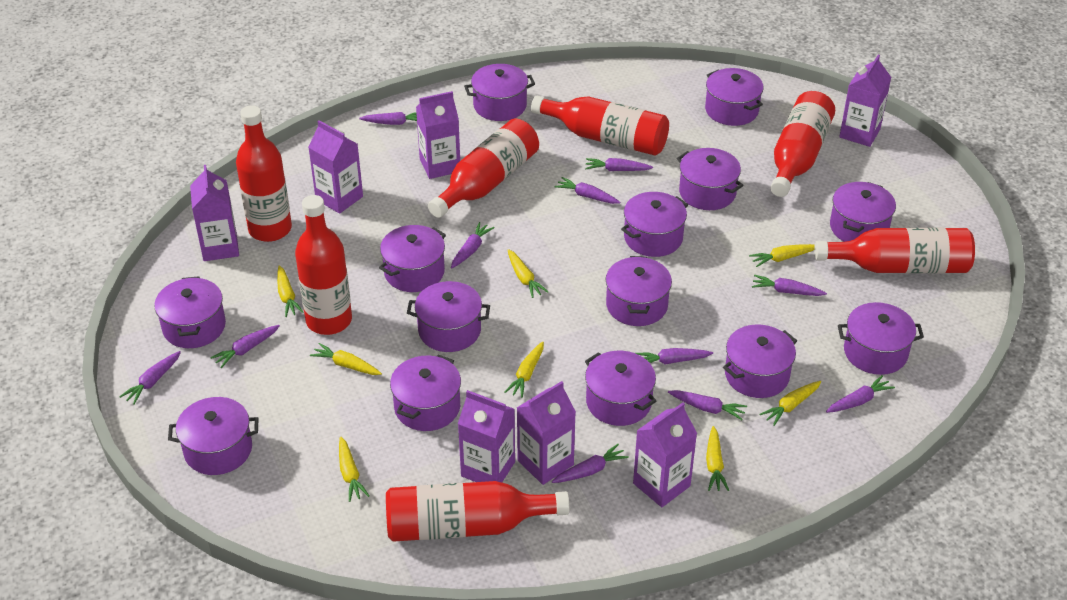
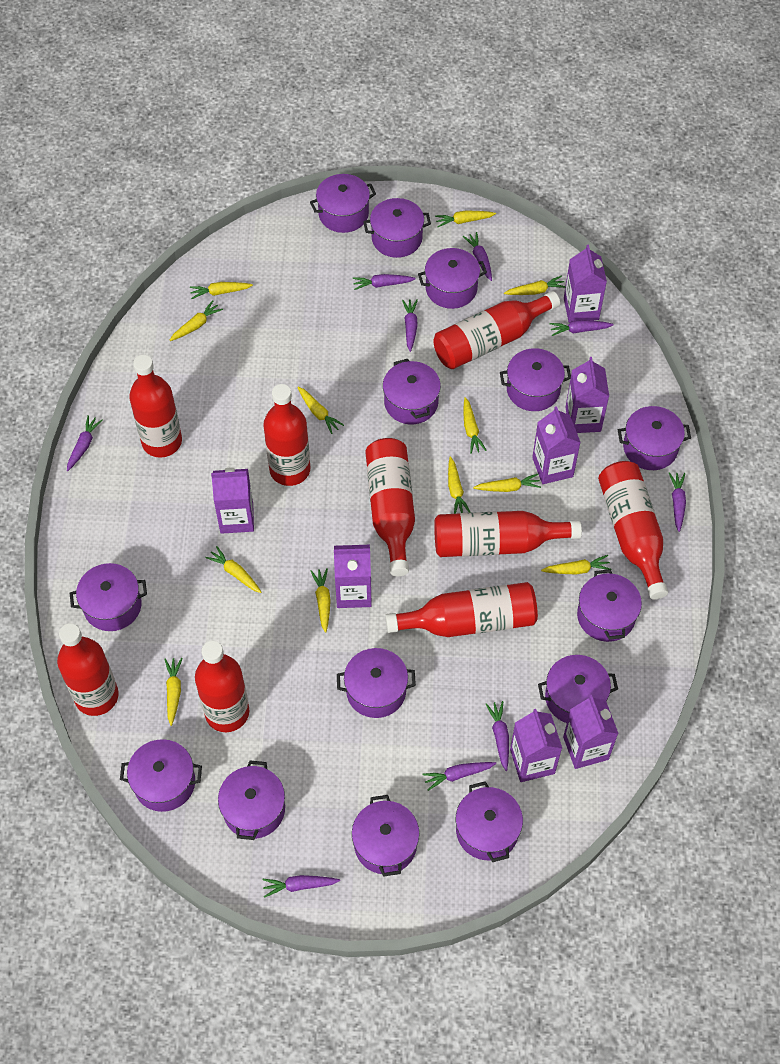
purple carrot: 11 -> 9
red bottle: 7 -> 9
yellow carrot: 8 -> 12

